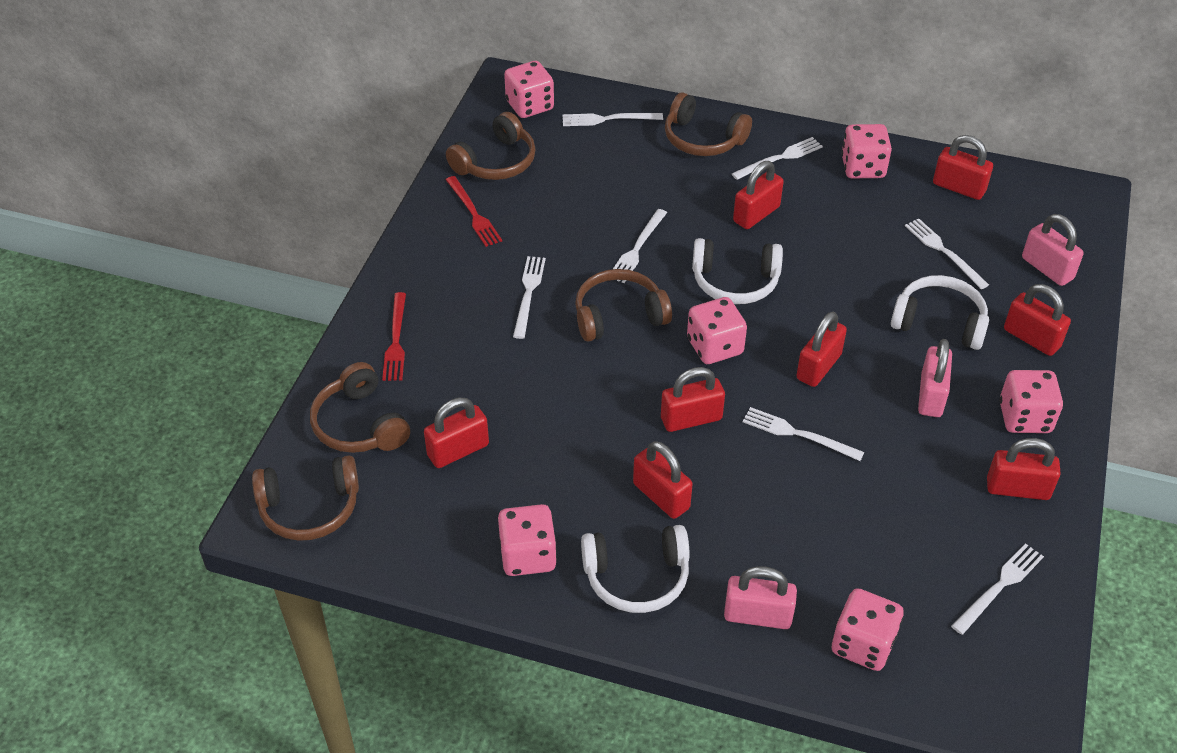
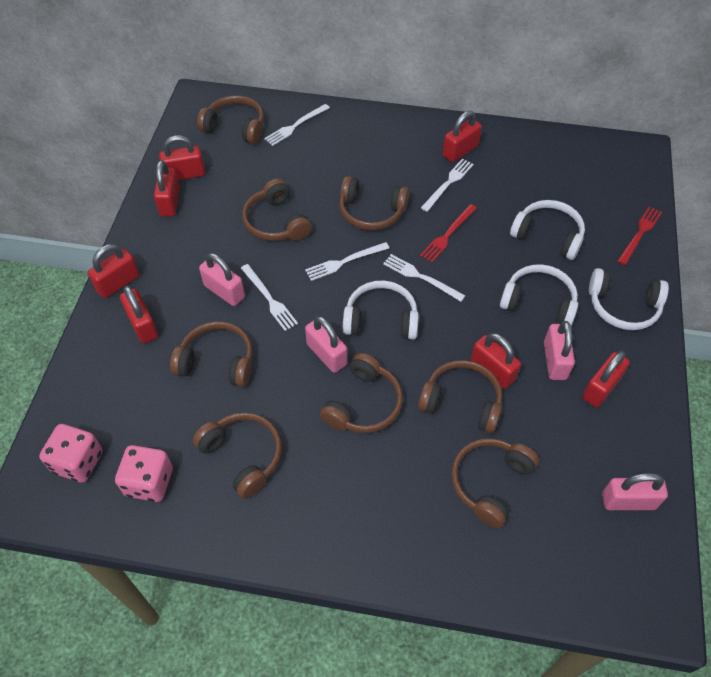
brown headphones: 5 -> 8
pink dice: 6 -> 2
pink padlock: 3 -> 4
red padlock: 8 -> 7
white fork: 7 -> 5
white headphones: 3 -> 4

